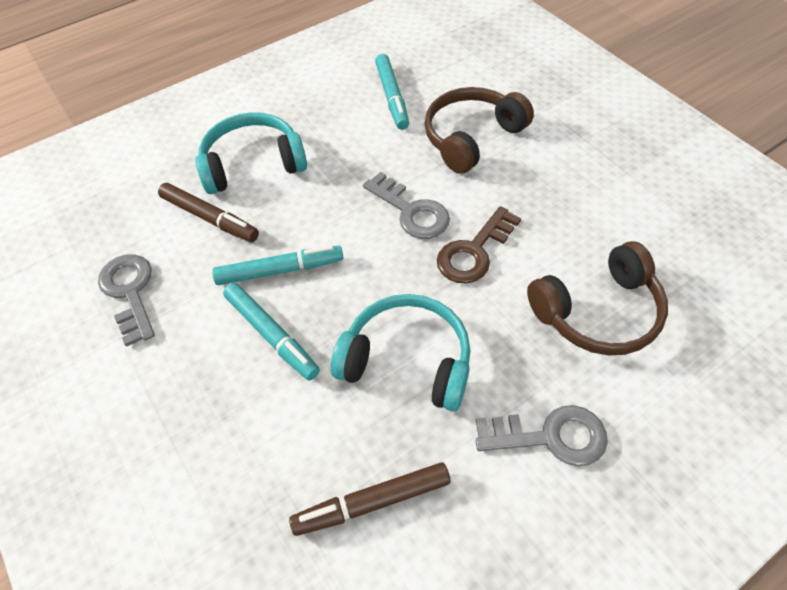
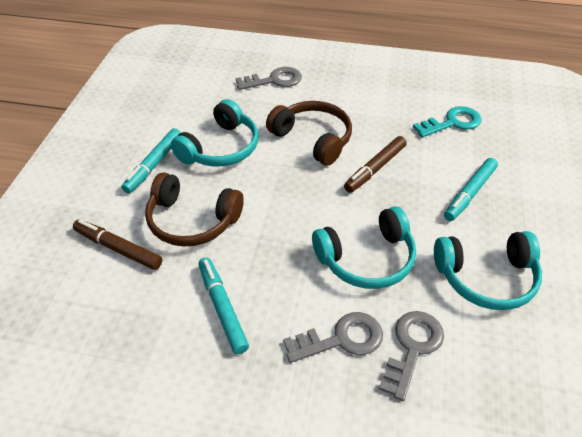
brown key: 1 -> 0
turquoise headphones: 2 -> 3
turquoise key: 0 -> 1

